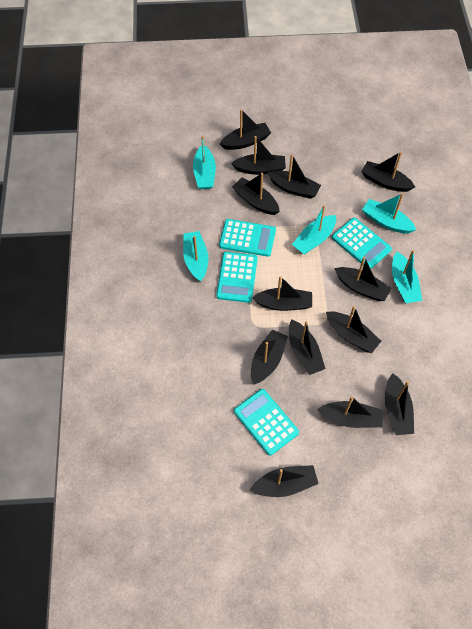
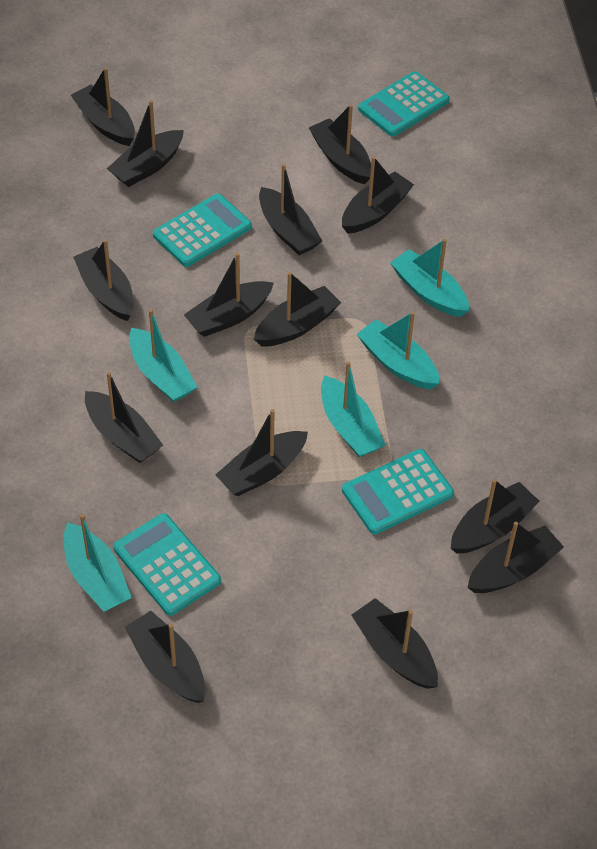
black boat: 13 -> 14

